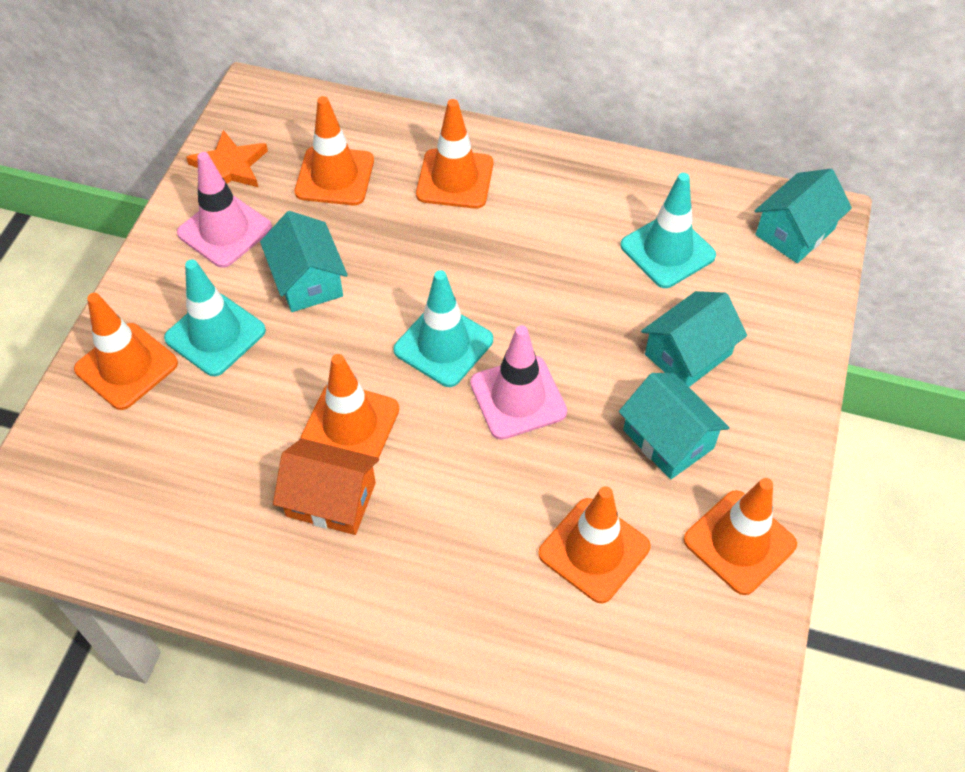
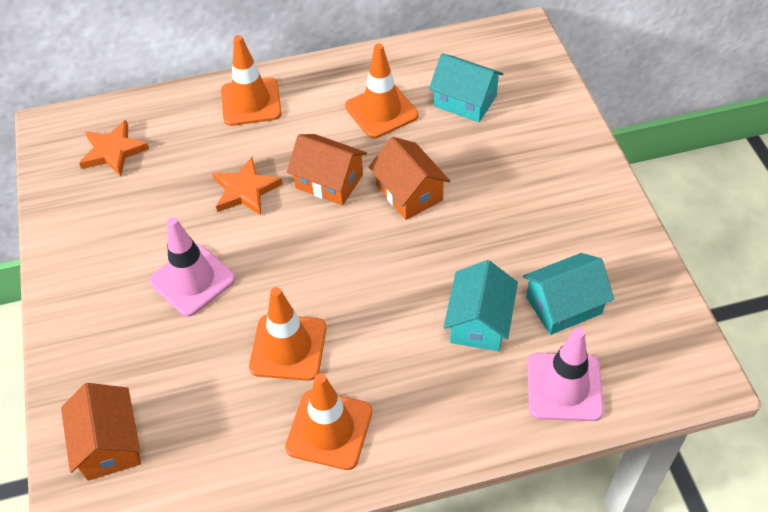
orange house: 1 -> 3
orange star: 1 -> 2
orange traffic cone: 6 -> 4
turquoise house: 4 -> 3
turquoise traffic cone: 3 -> 0

